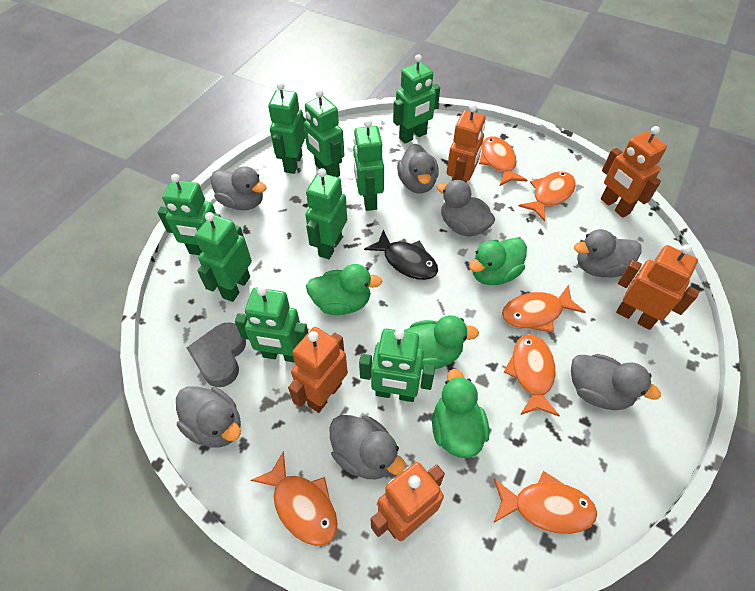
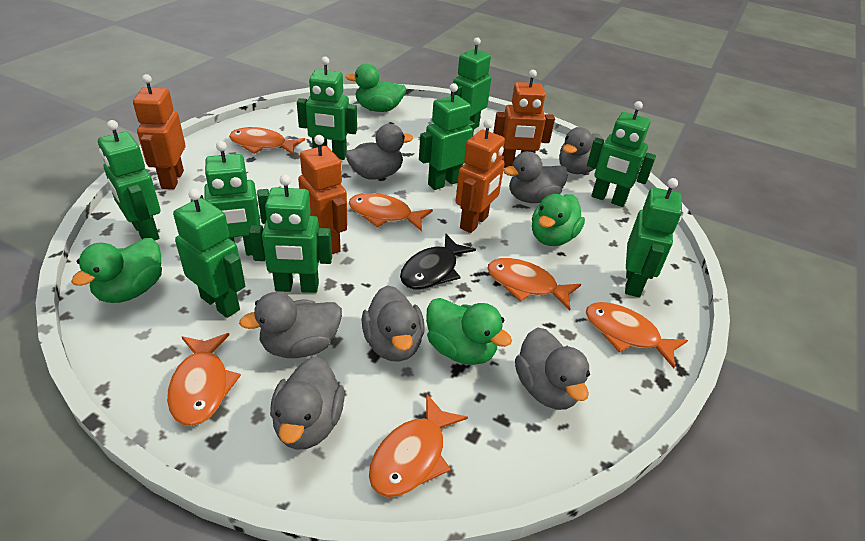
grey heart: 1 -> 0
orange robot: 5 -> 4

